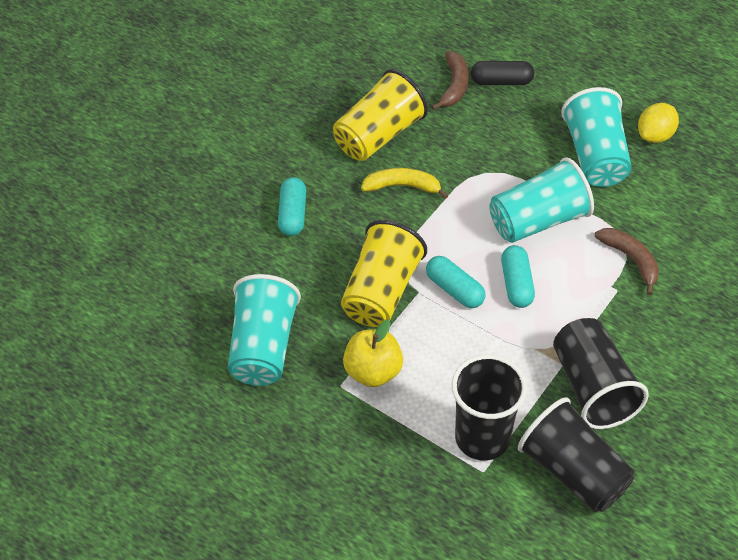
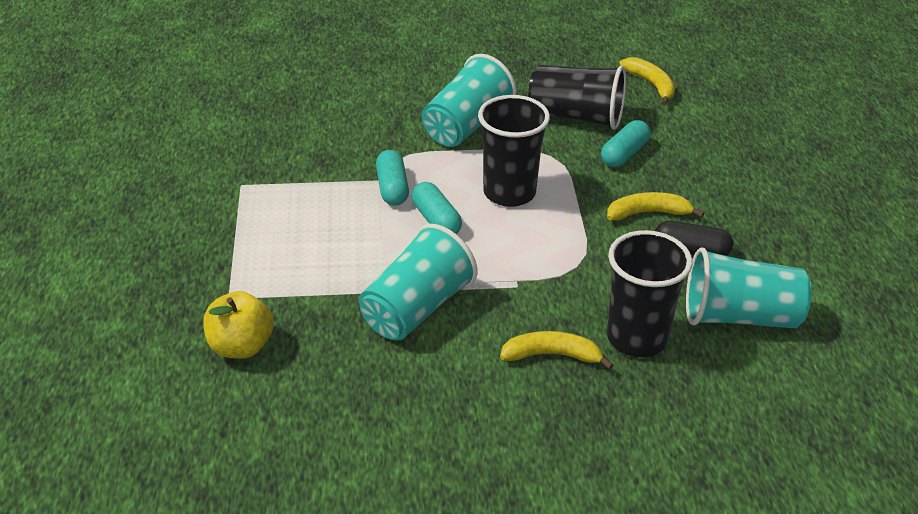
brown banana: 2 -> 0
yellow banana: 1 -> 3
yellow cup: 2 -> 0
yellow lemon: 1 -> 0

